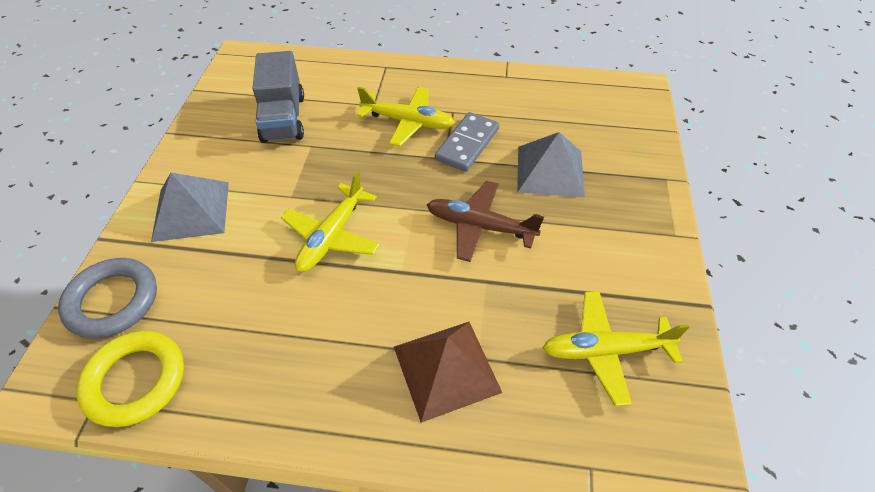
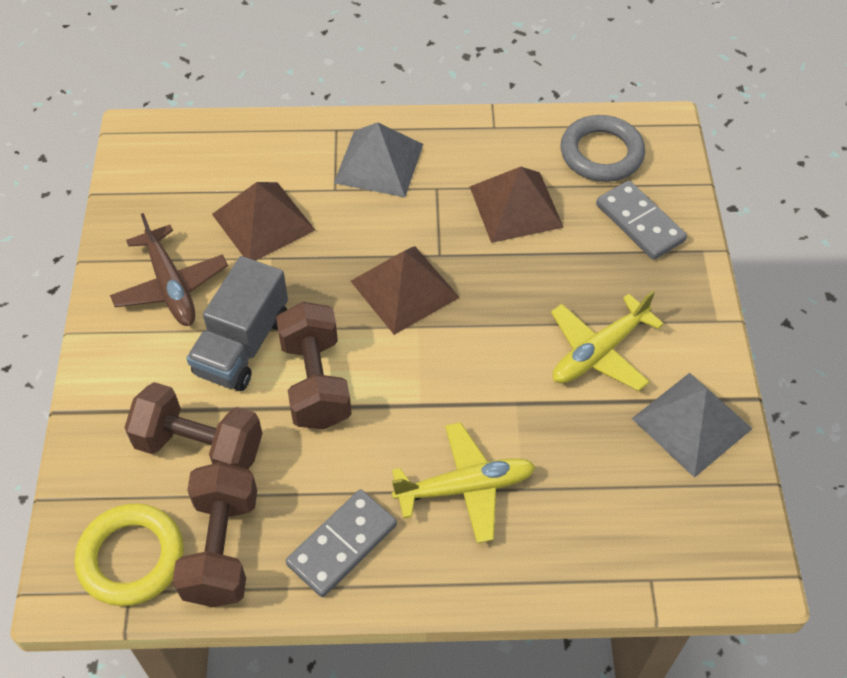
brown dumbbell: 0 -> 3
brown pyramid: 1 -> 3
grey domino: 1 -> 2
yellow plane: 3 -> 2

